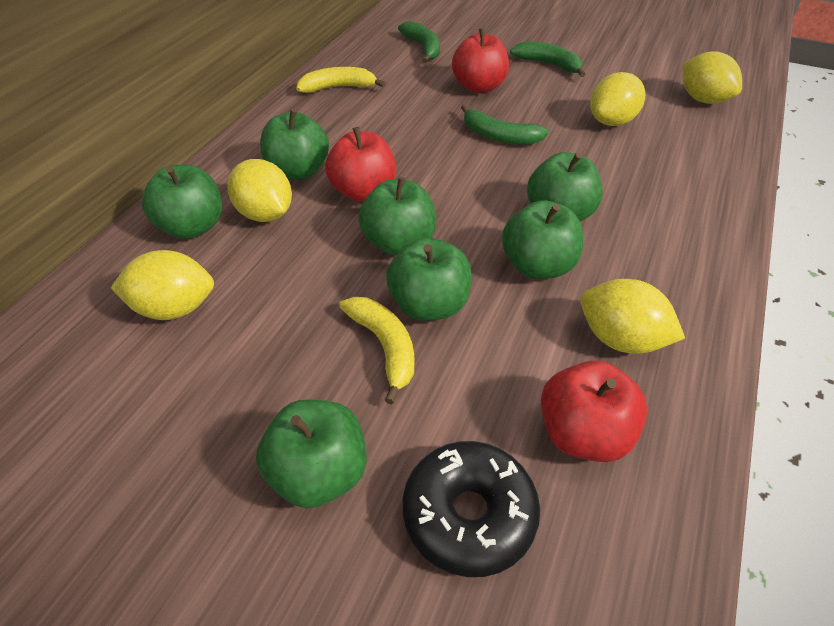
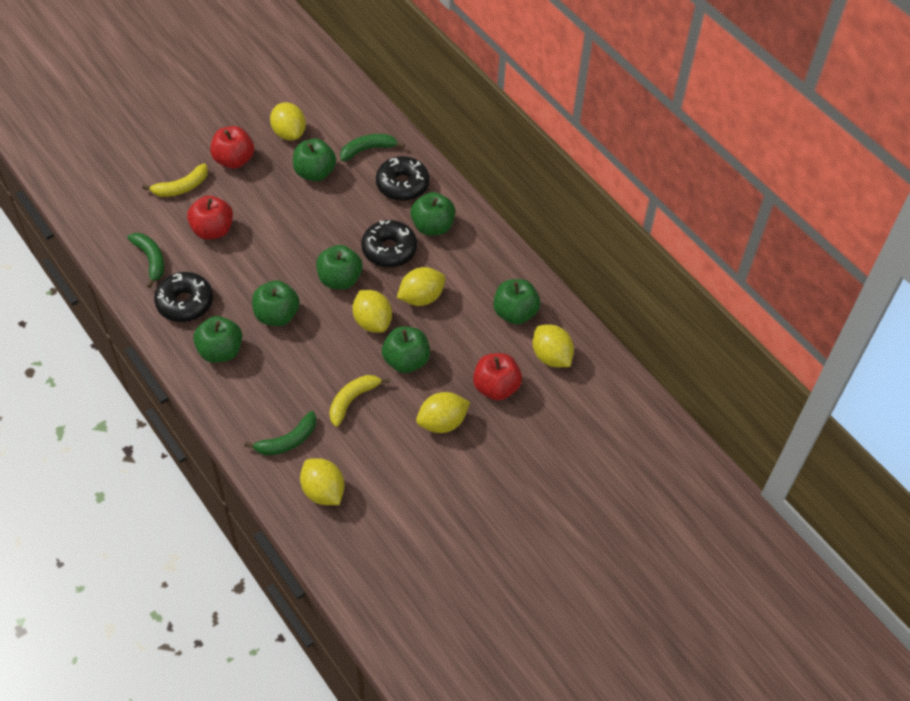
black donut: 1 -> 3
yellow lemon: 5 -> 6

